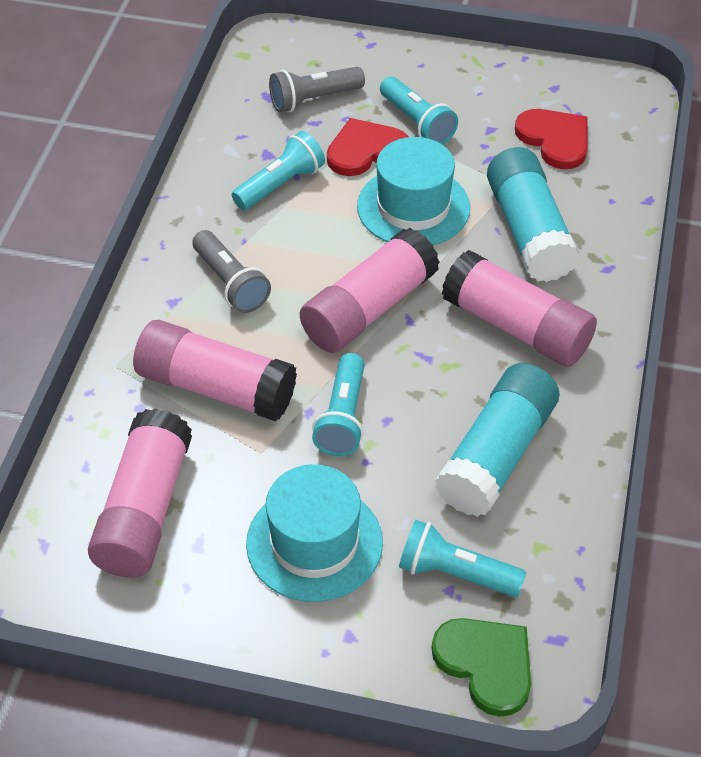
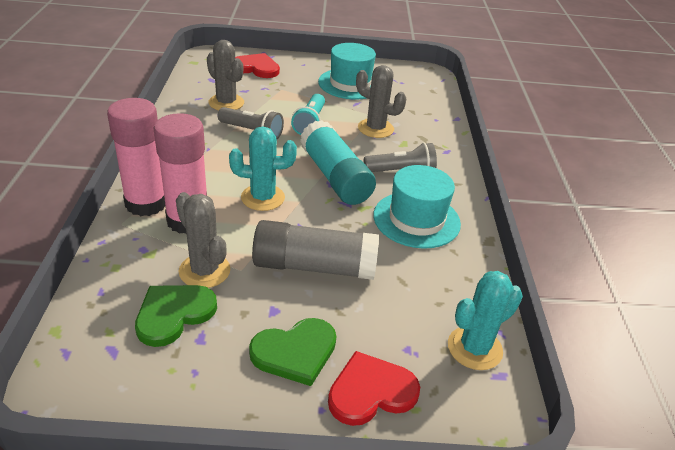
green heart: 1 -> 2
grey cactus: 0 -> 3
grey glue stick: 0 -> 1
pink glue stick: 4 -> 2
turquoise cactus: 0 -> 2
turquoise flashlight: 4 -> 1
turquoise glue stick: 2 -> 1

